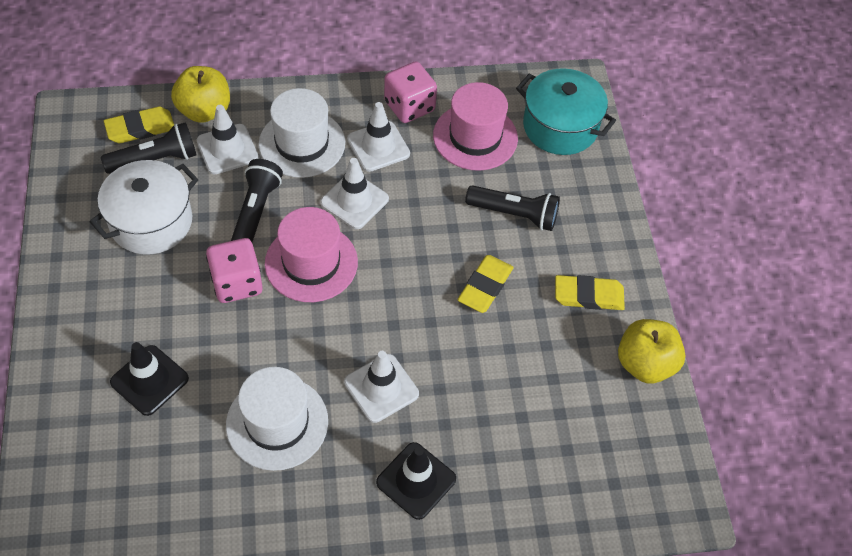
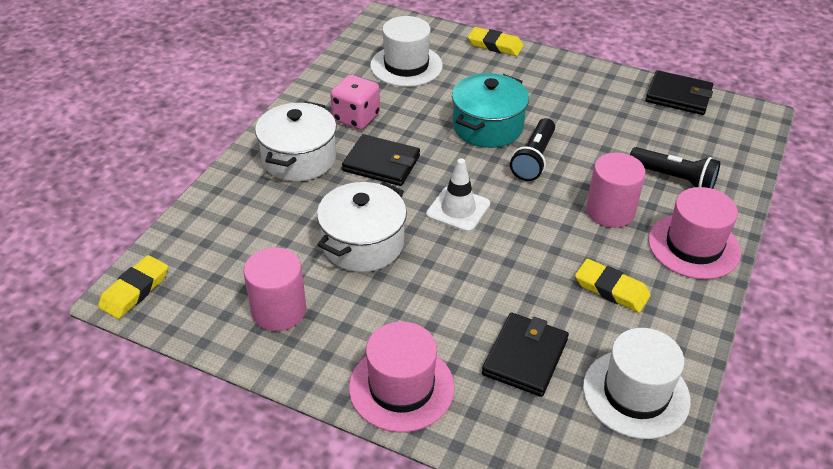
black flashlight: 3 -> 2
black traffic cone: 2 -> 0
black wallet: 0 -> 3
pink cylinder: 0 -> 2
pink dice: 2 -> 1
white pot: 1 -> 2
white traffic cone: 4 -> 1
yellow apple: 2 -> 0

